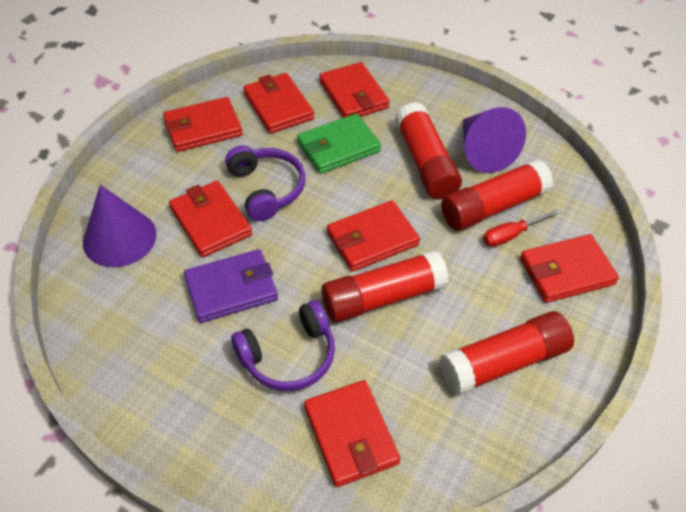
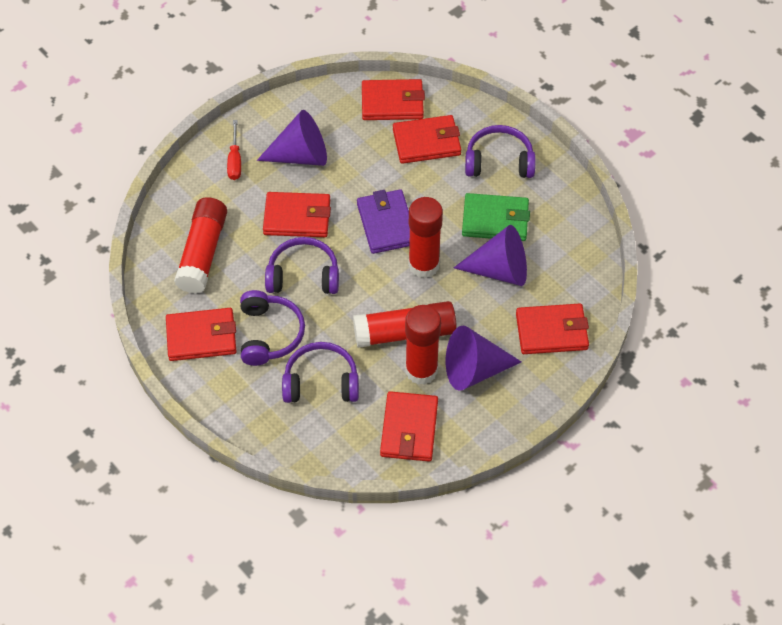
purple cone: 2 -> 3
purple headphones: 2 -> 4
red wallet: 7 -> 6

